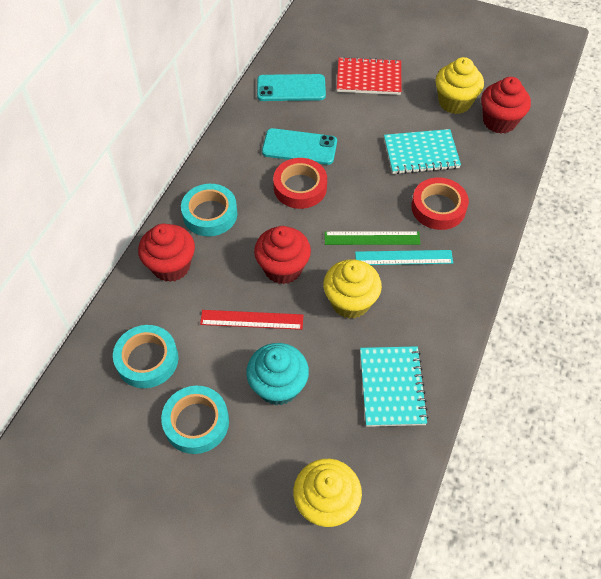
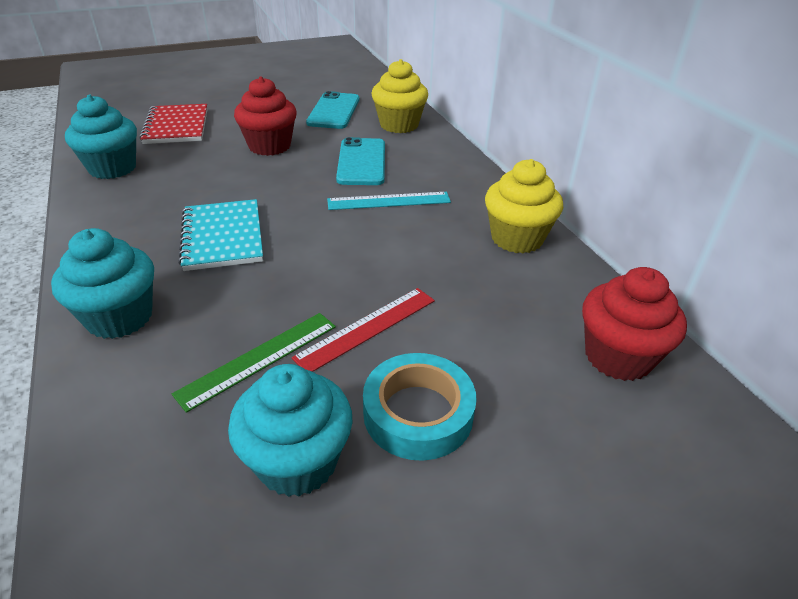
red cupcake: 3 -> 2
red tape: 2 -> 0
turquoise cupcake: 1 -> 3
turquoise notebook: 2 -> 1
turquoise tape: 3 -> 1
yellow cupcake: 3 -> 2

